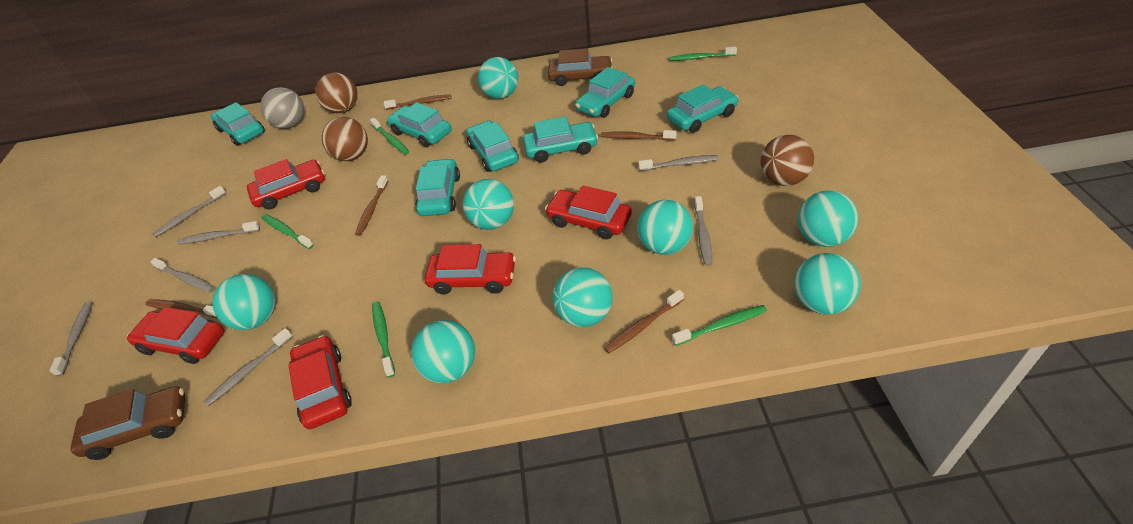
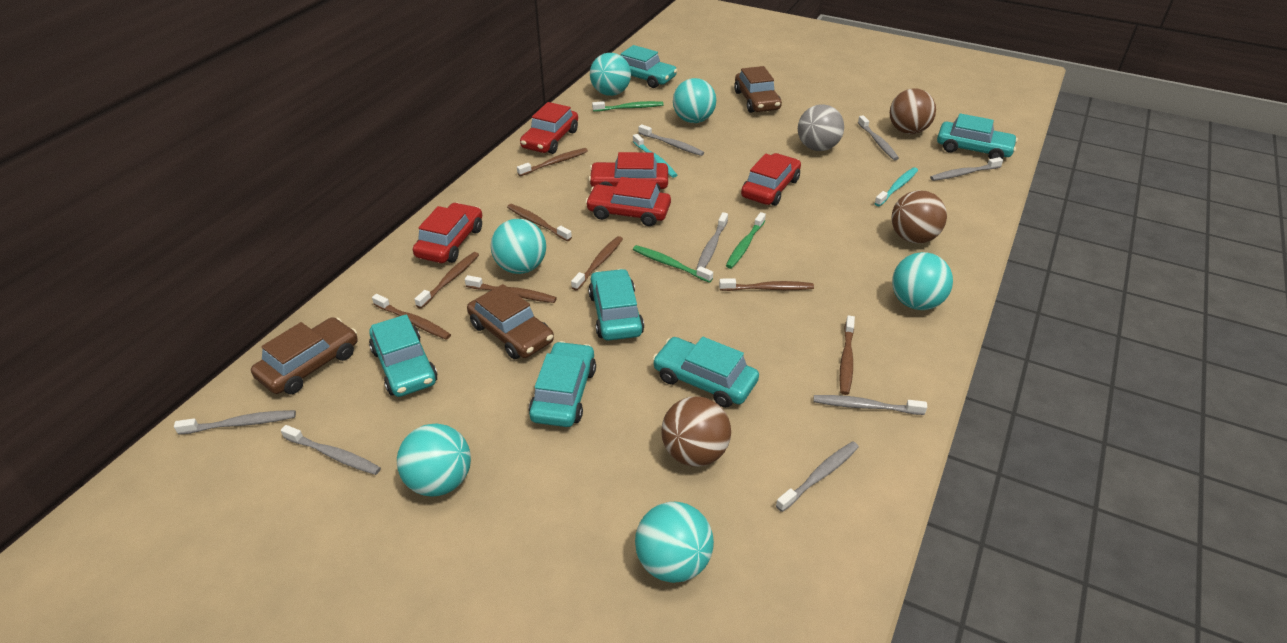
brown car: 2 -> 3
brown toothbrush: 5 -> 8
green toothbrush: 5 -> 3
grey toothbrush: 7 -> 8
turquoise ball: 8 -> 6
turquoise car: 7 -> 6
turquoise toothbrush: 0 -> 2

